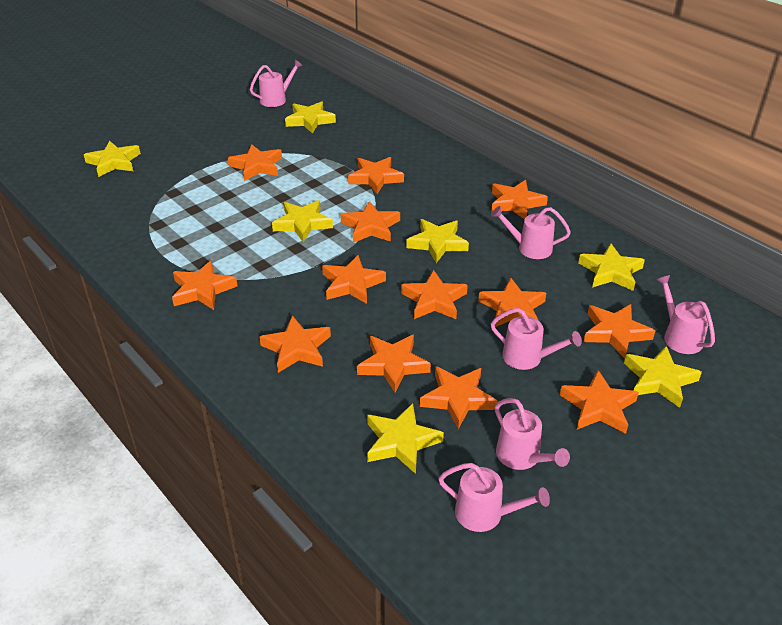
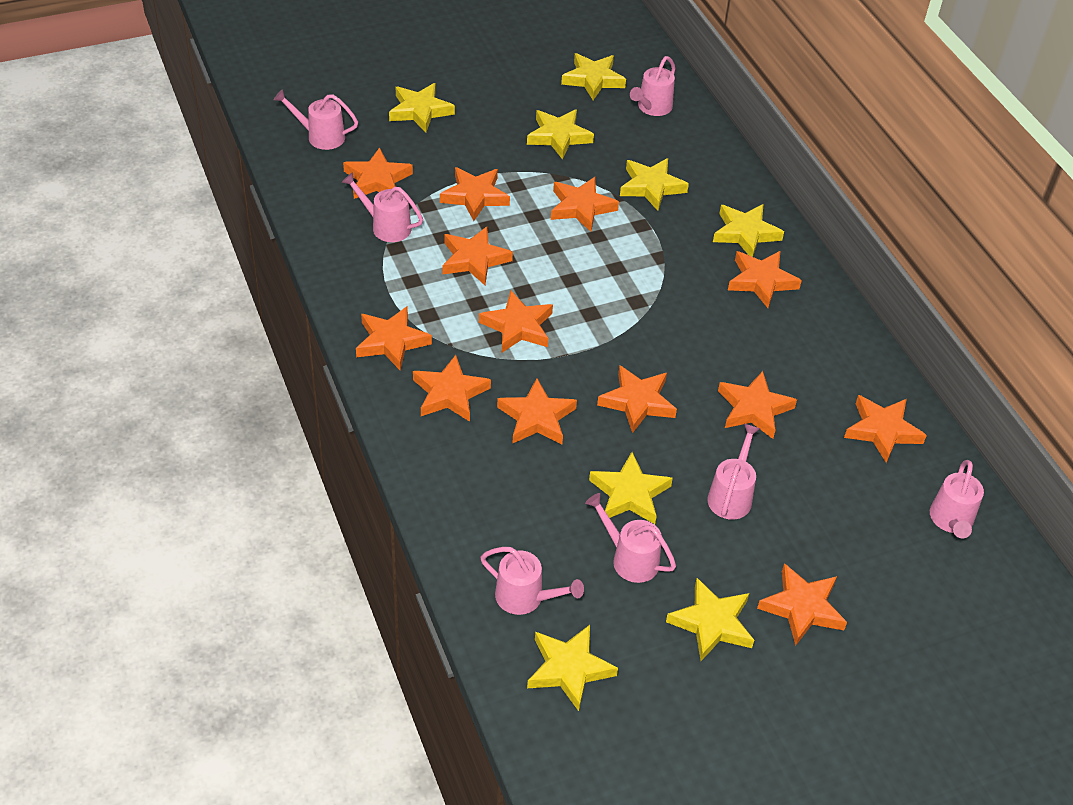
pink watering can: 6 -> 7
yellow star: 7 -> 8

